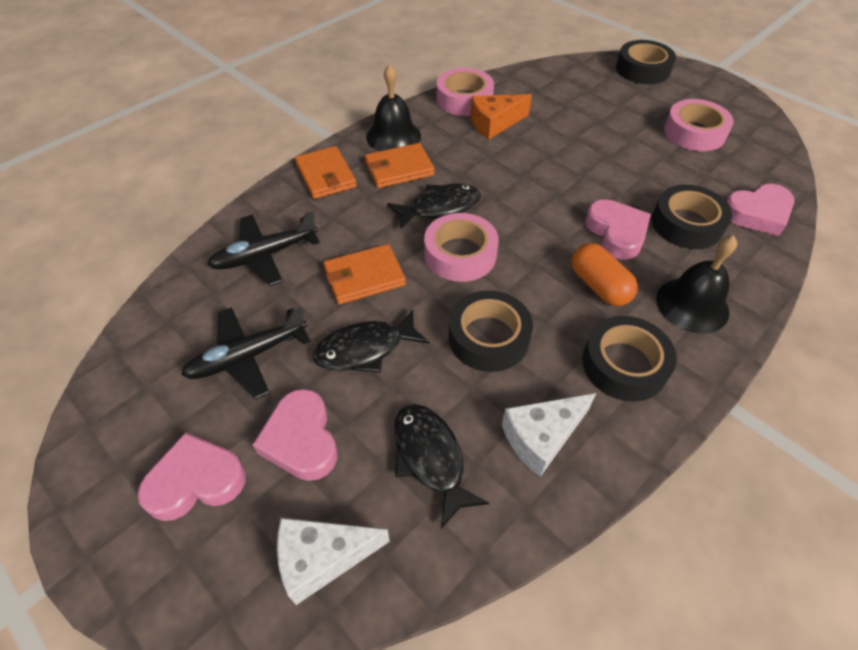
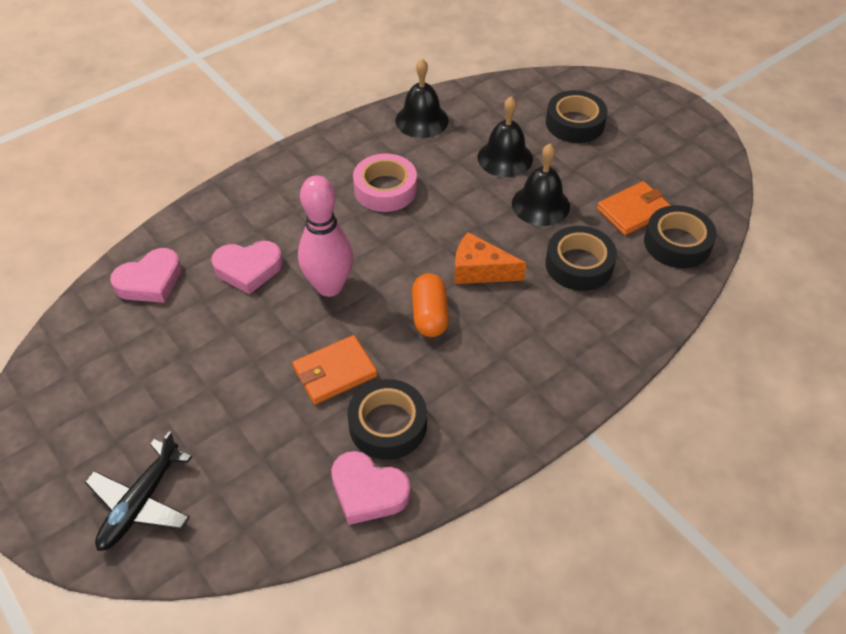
black bell: 2 -> 3
black fish: 3 -> 0
black plane: 2 -> 1
orange wallet: 3 -> 2
pink bowling pin: 0 -> 1
pink heart: 4 -> 3
pink tape: 3 -> 1
white cheese: 2 -> 0

